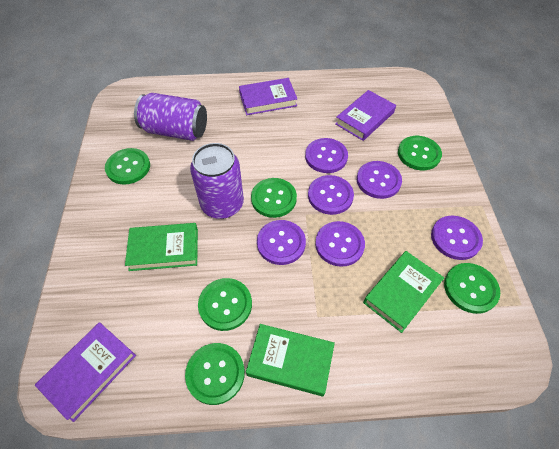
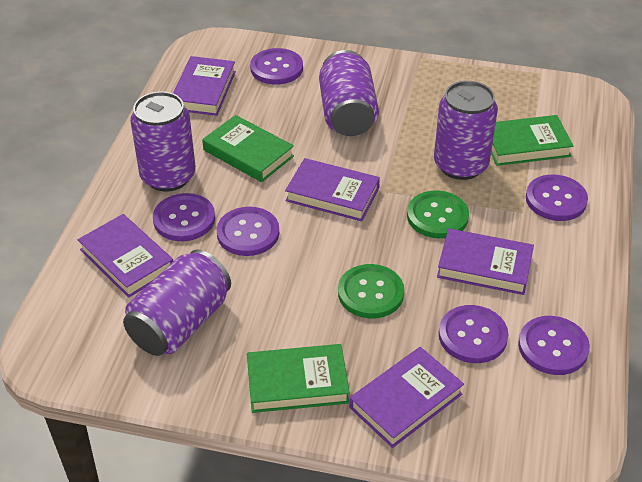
green button: 6 -> 2
purple book: 3 -> 5
purple can: 2 -> 4

